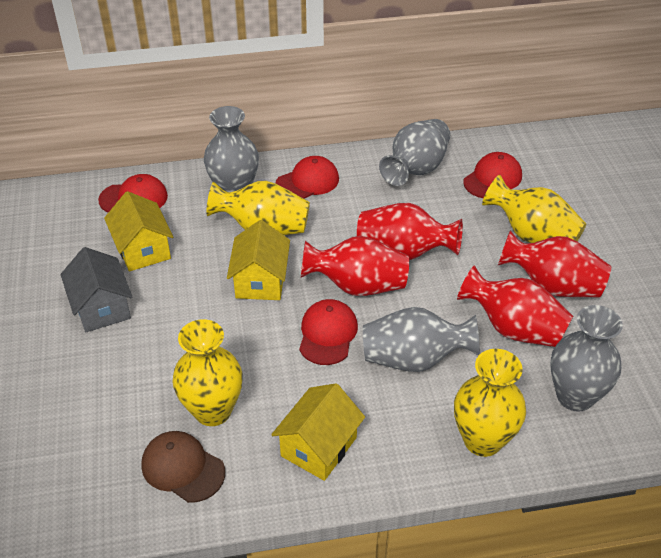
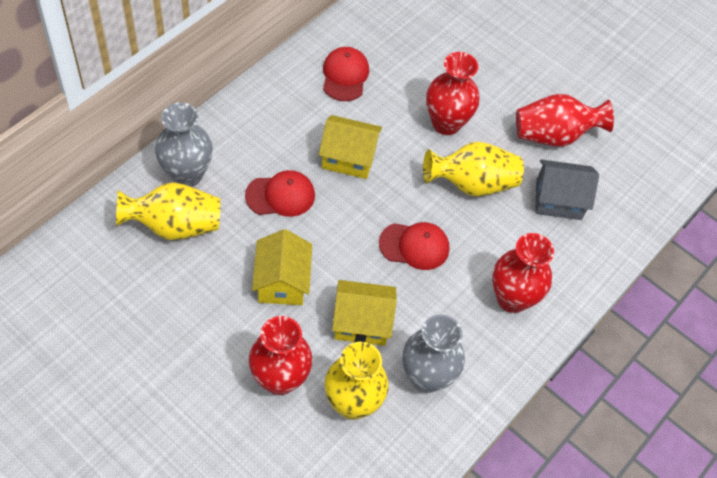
brown cap: 1 -> 0
grey vase: 4 -> 2
red cap: 4 -> 3
yellow vase: 4 -> 3

